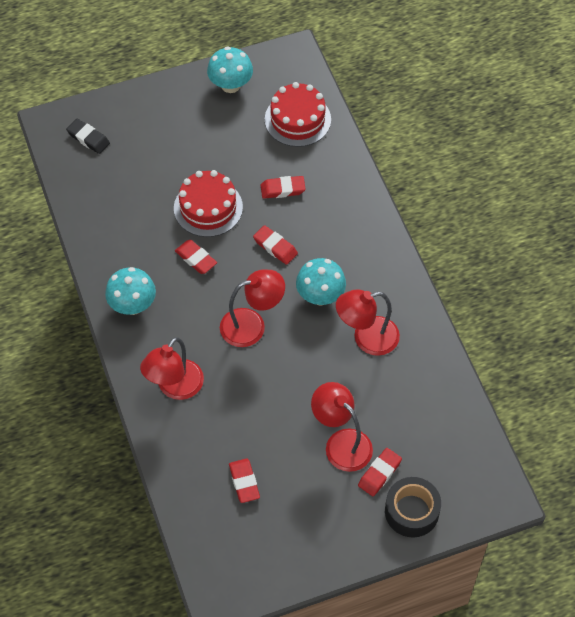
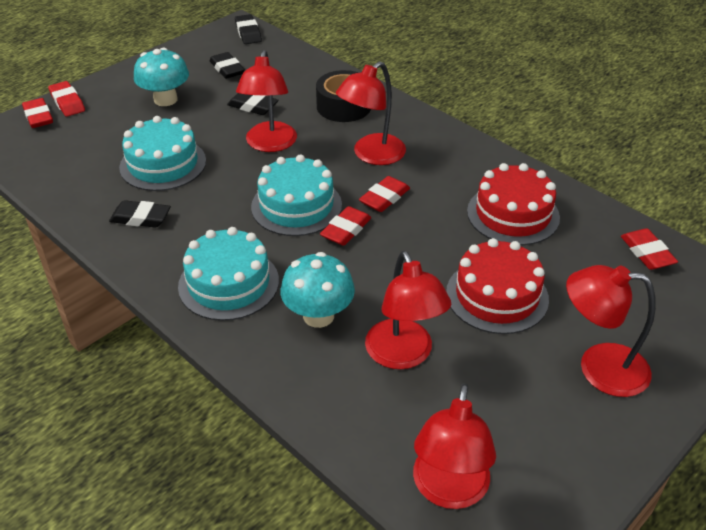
black eraser: 1 -> 4
red lamp: 4 -> 5
turquoise cake: 0 -> 3
turquoise mushroom: 3 -> 2

